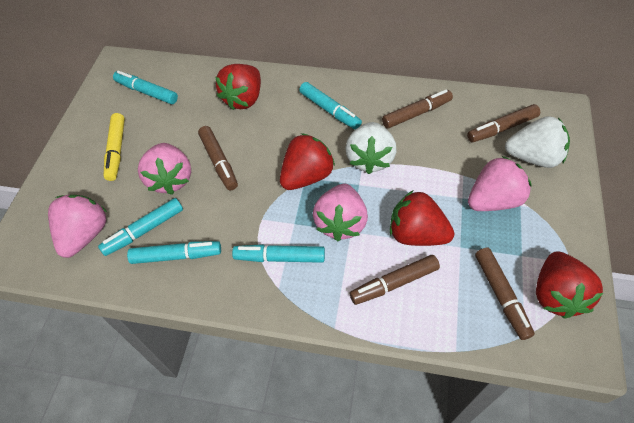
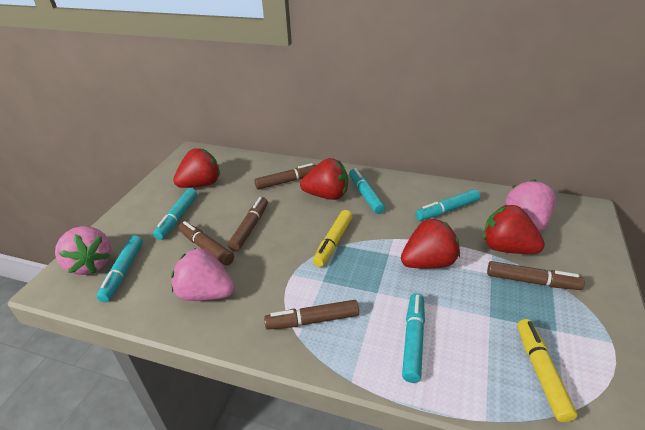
pink strawberry: 4 -> 3
white strawberry: 2 -> 0
yellow marker: 1 -> 2

